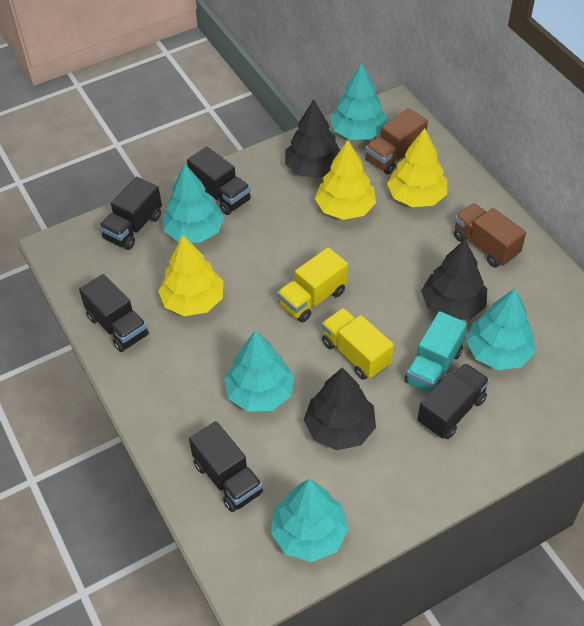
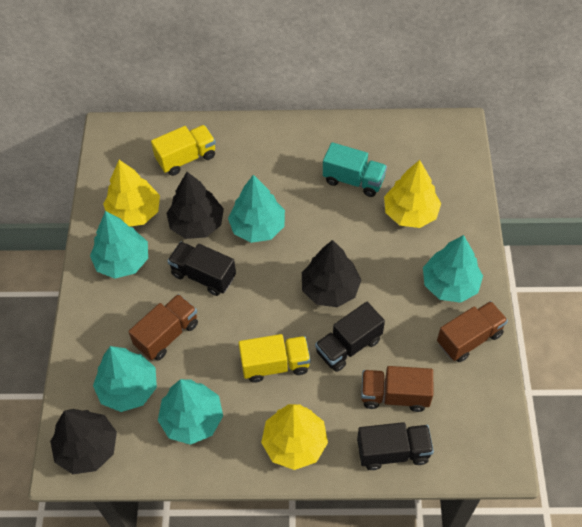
black truck: 5 -> 3
brown truck: 2 -> 3

